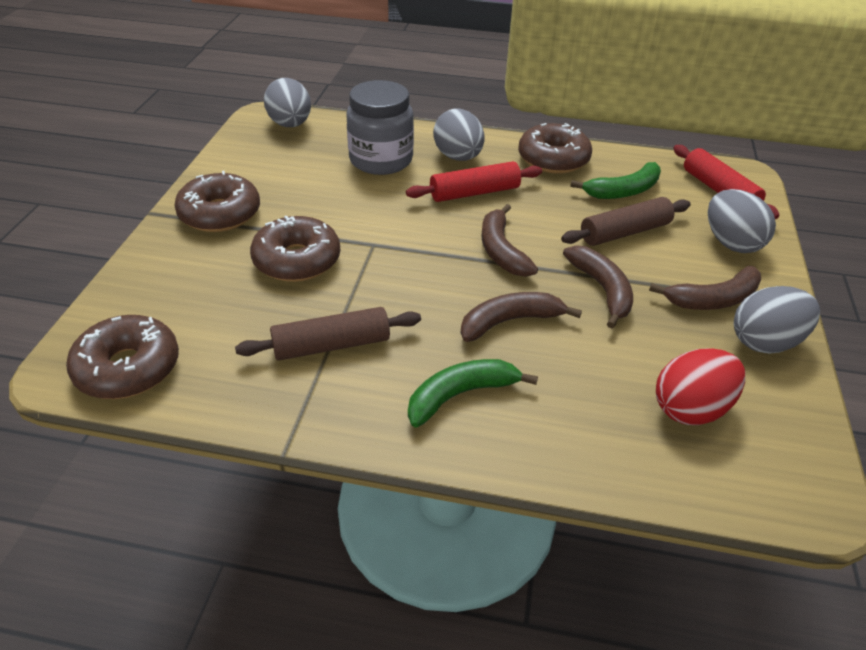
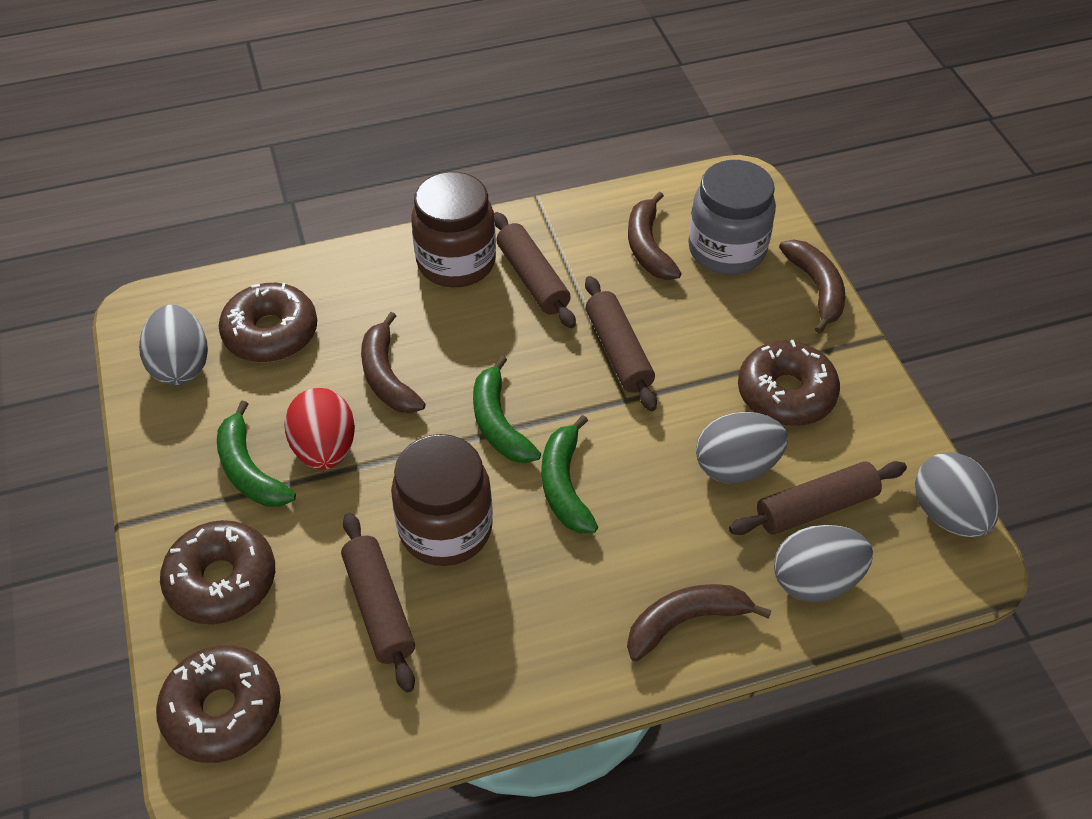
brown jar: 0 -> 2
brown rolling pin: 2 -> 4
green banana: 2 -> 3
red rolling pin: 2 -> 0

